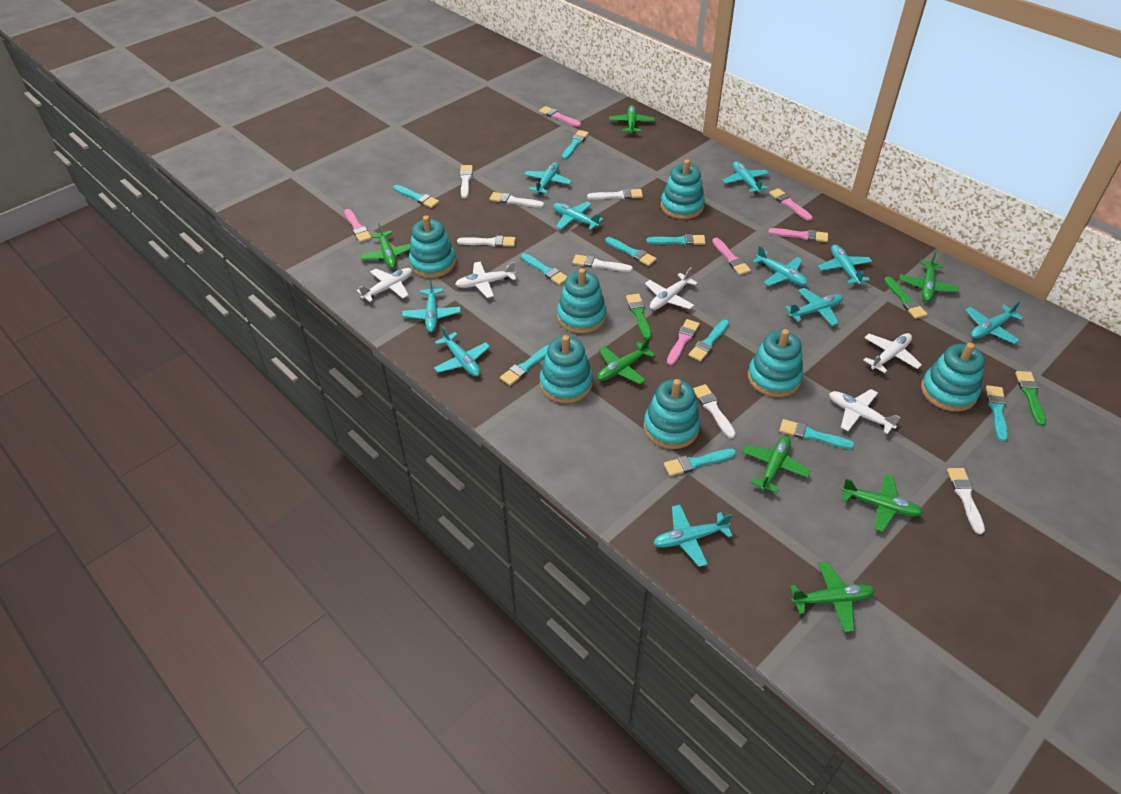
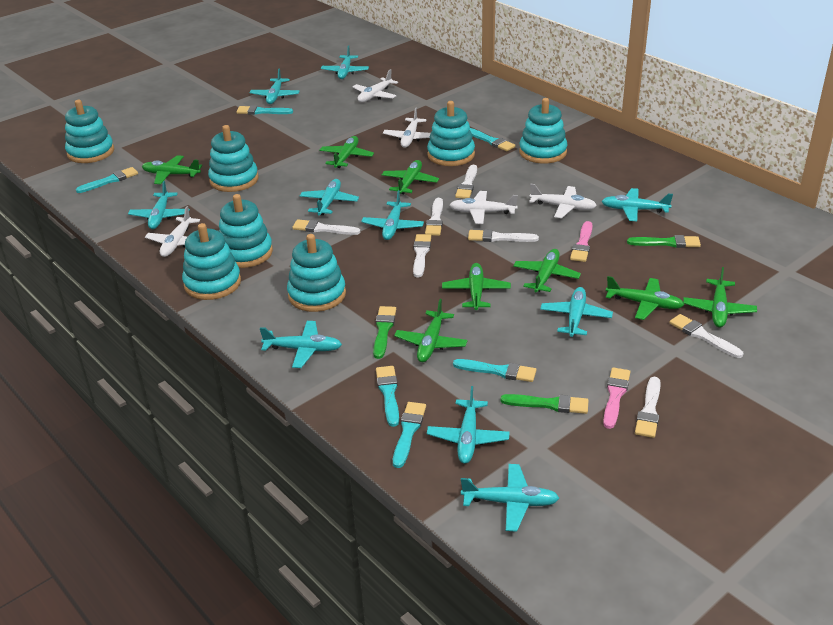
green plane: 7 -> 8
pink brush: 6 -> 2
turquoise brush: 10 -> 6

